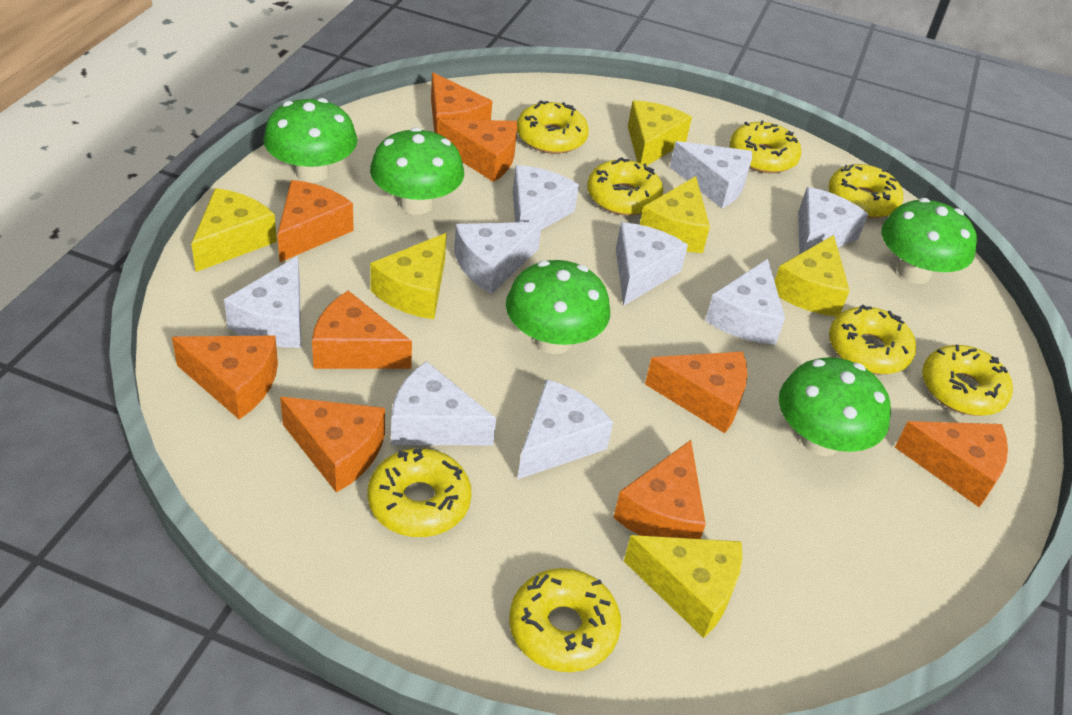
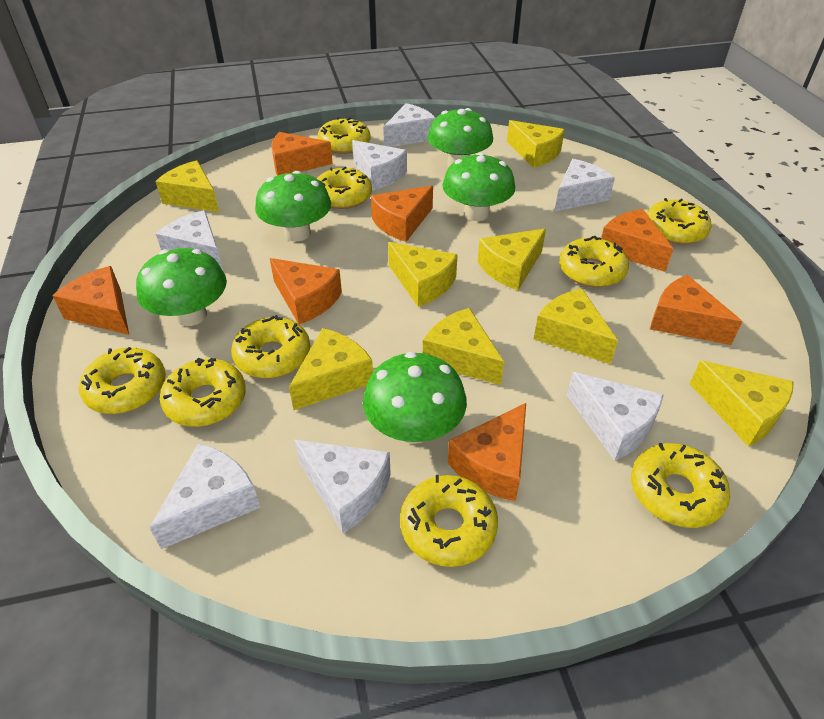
orange cheese: 9 -> 7
white cheese: 9 -> 7
yellow cheese: 6 -> 8
yellow donut: 8 -> 9

